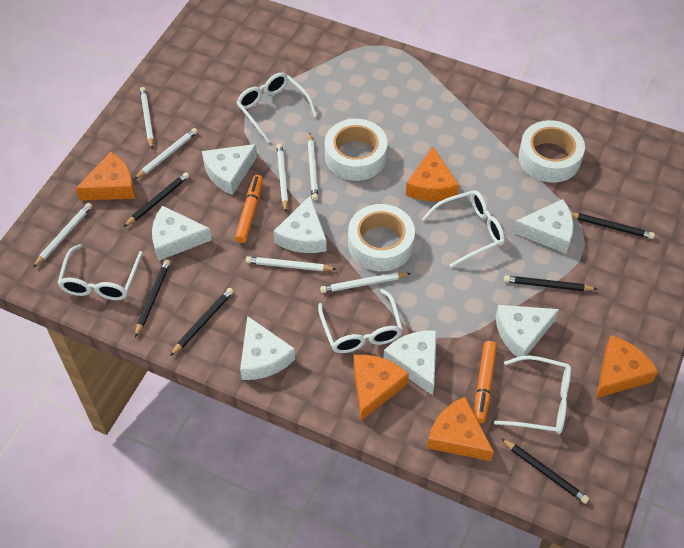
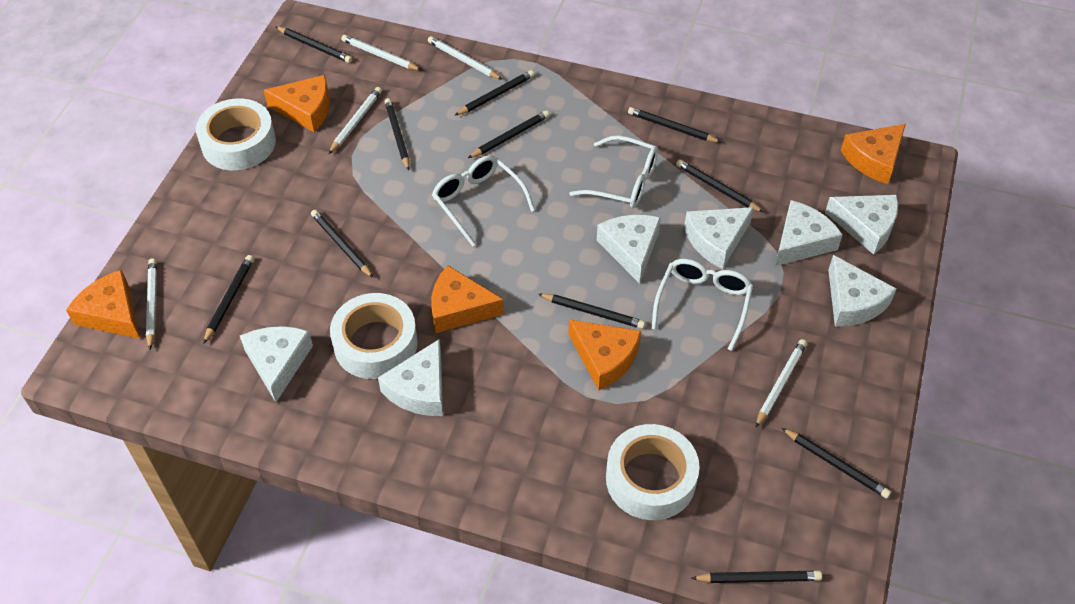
black pencil: 6 -> 11
orange marker: 2 -> 0
white glasses: 5 -> 3
white pencil: 7 -> 5

